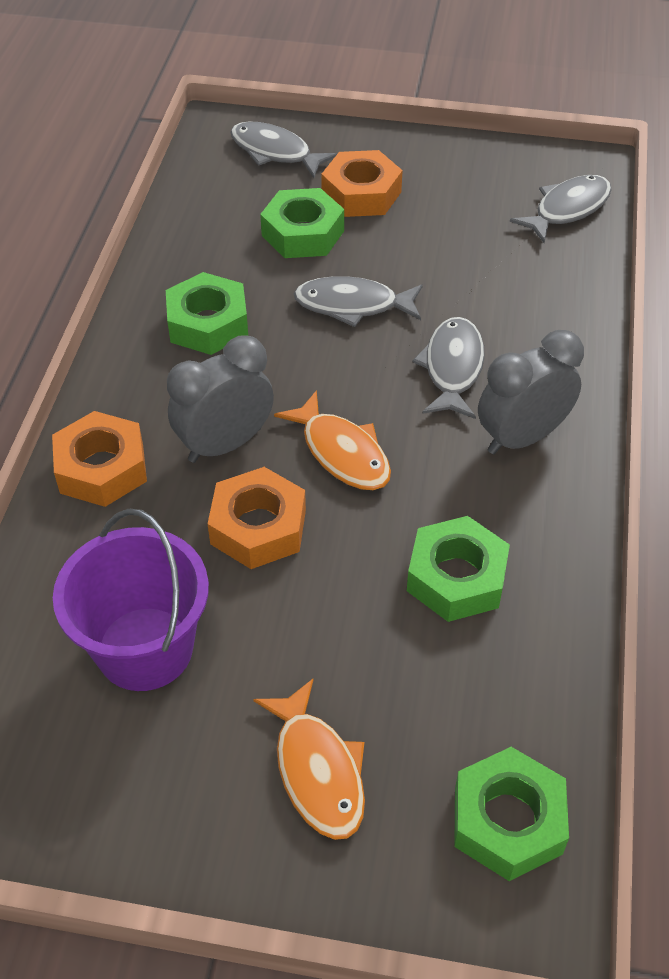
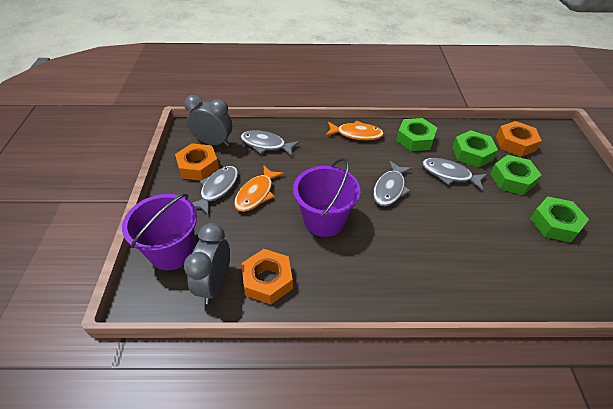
purple bucket: 1 -> 2

